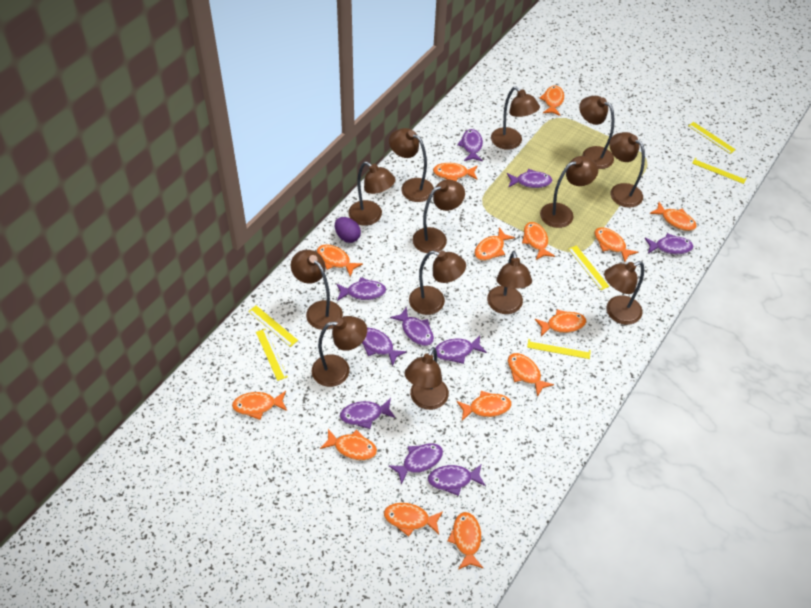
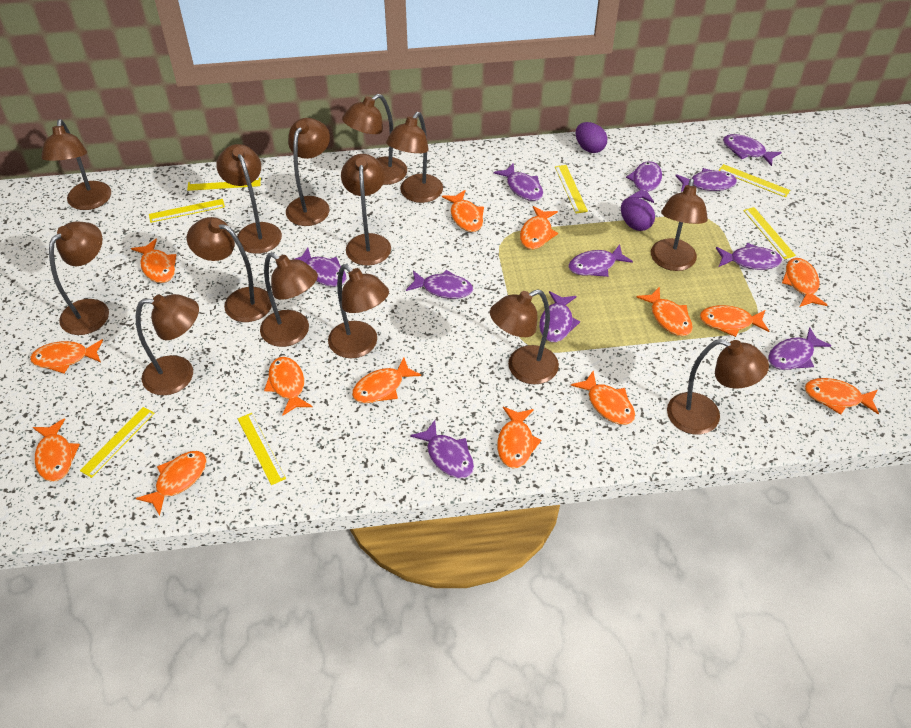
brown lamp: 13 -> 14
purple egg: 1 -> 2
purple fish: 10 -> 11
yellow ruler: 6 -> 7

